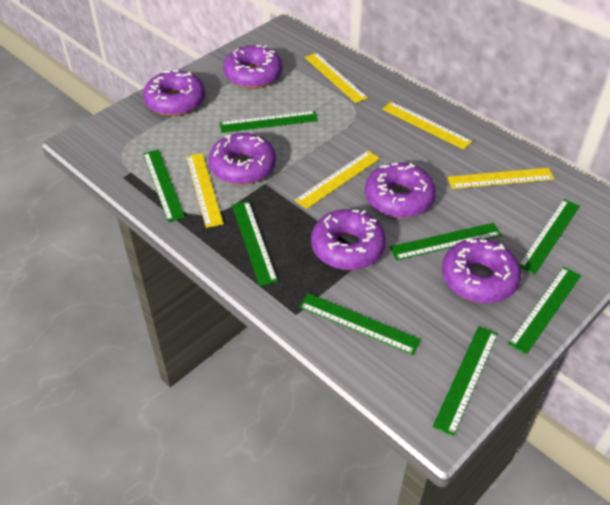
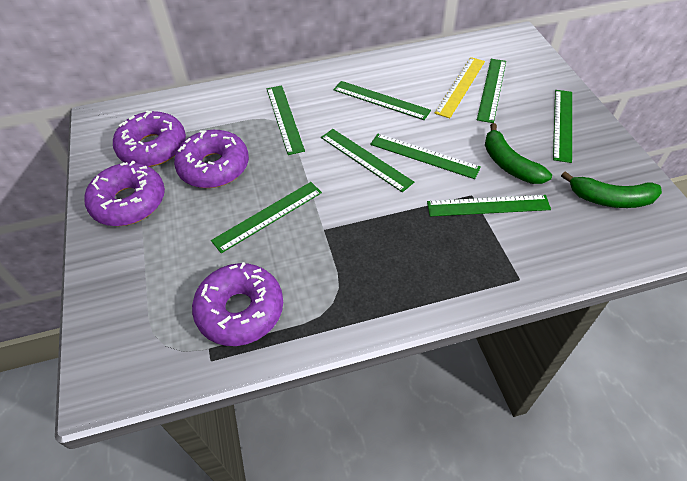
green banana: 0 -> 2
purple donut: 6 -> 4
yellow ruler: 5 -> 1

